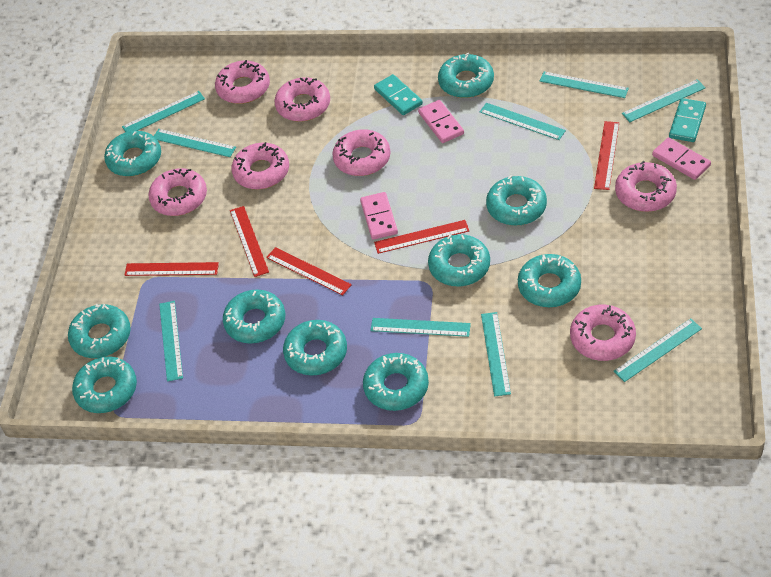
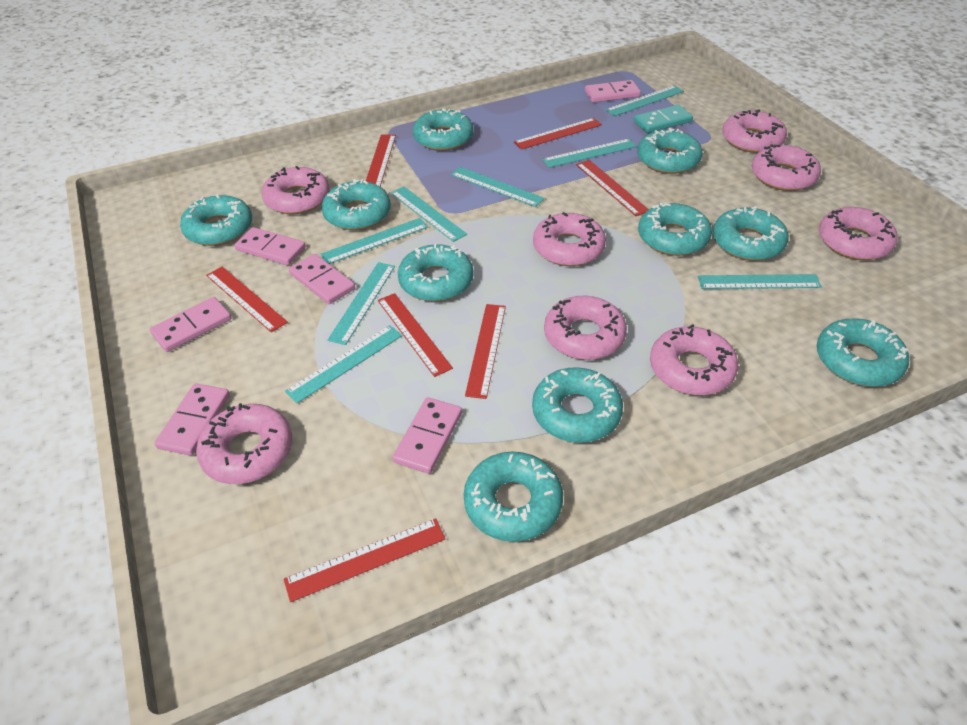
pink domino: 3 -> 6
pink donut: 7 -> 8
red ruler: 5 -> 7
turquoise domino: 2 -> 1
turquoise ruler: 9 -> 8

